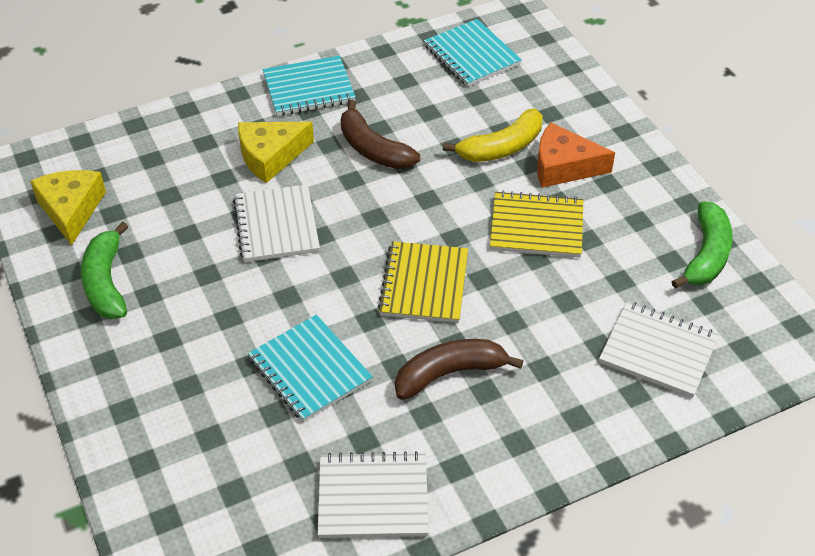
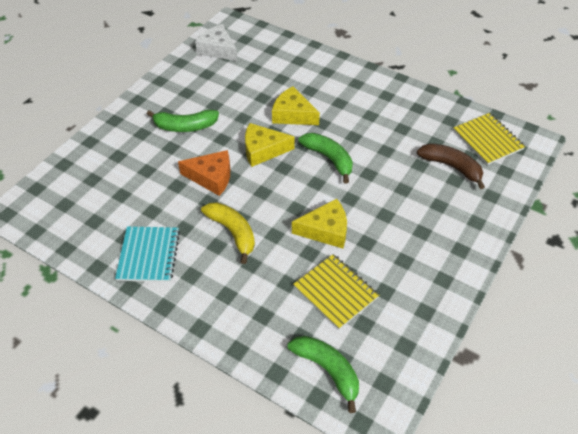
brown banana: 2 -> 1
green banana: 2 -> 3
turquoise notebook: 3 -> 1
white cheese: 0 -> 1
white notebook: 3 -> 0
yellow cheese: 2 -> 3

